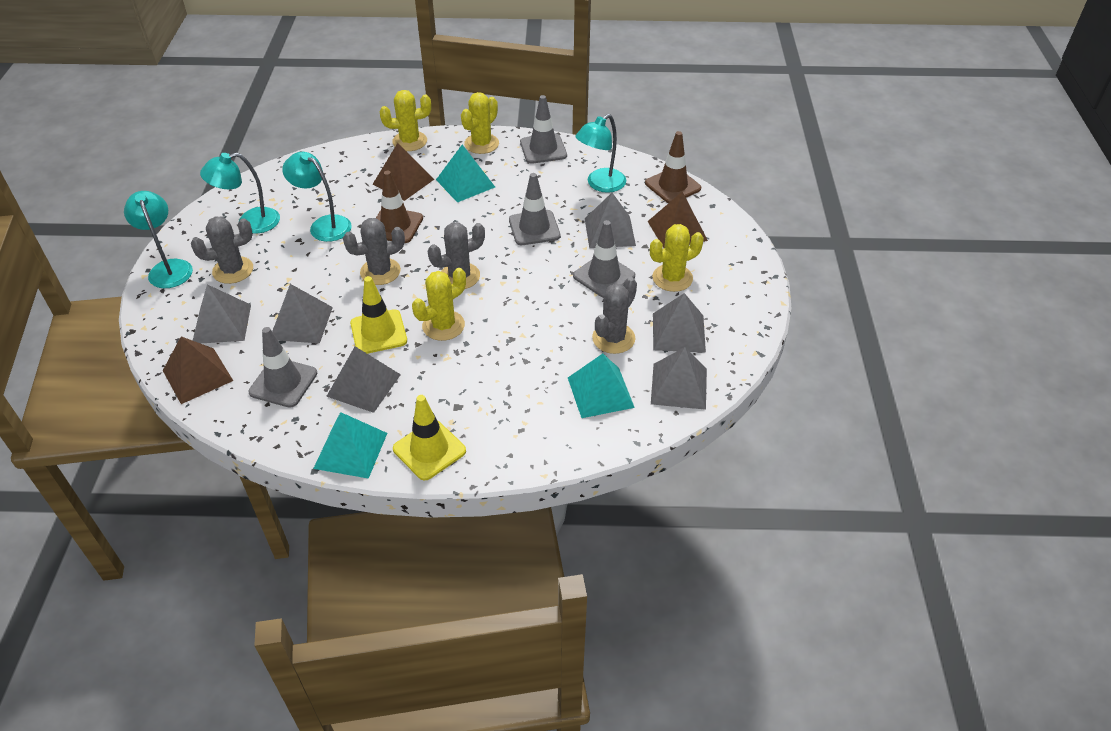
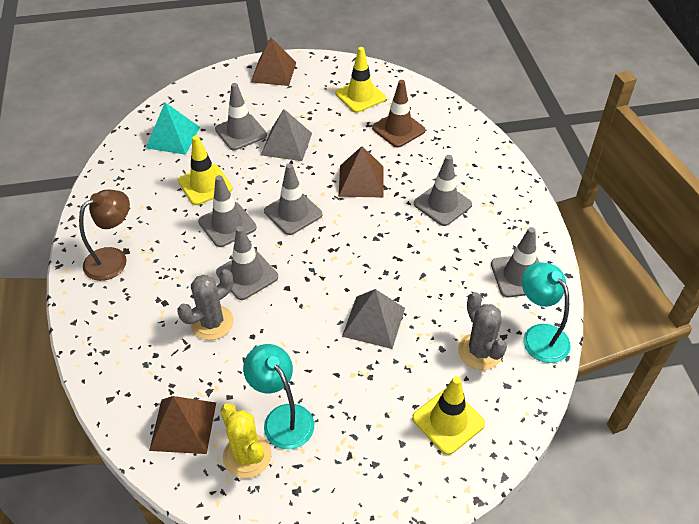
brown lamp: 0 -> 1
brown traffic cone: 2 -> 1
grey cactus: 4 -> 2
grey pyramid: 6 -> 2
grey traffic cone: 4 -> 6
turquoise lamp: 4 -> 2
turquoise pyramid: 3 -> 1
yellow cactus: 4 -> 1
yellow traffic cone: 2 -> 3

